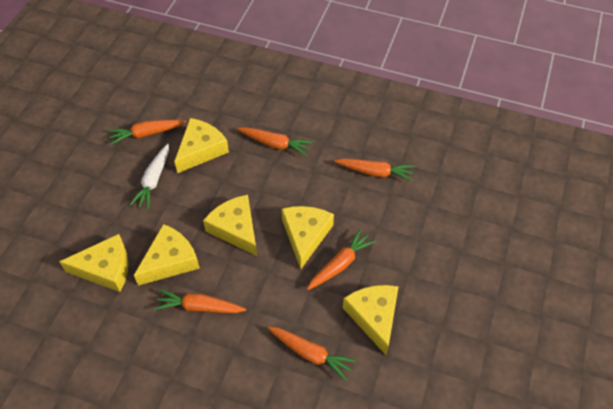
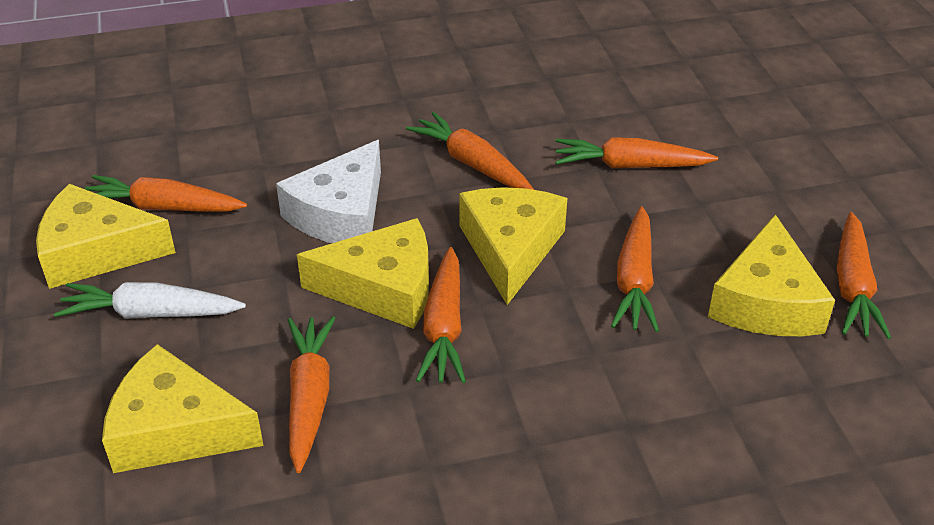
orange carrot: 6 -> 7
white cheese: 0 -> 1
yellow cheese: 6 -> 5

